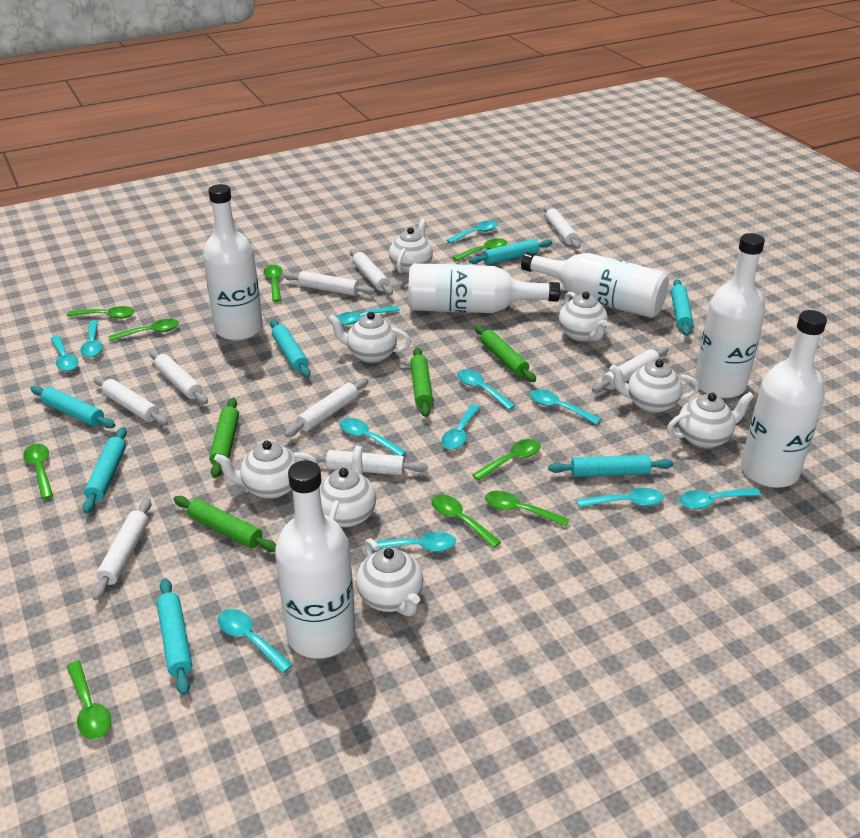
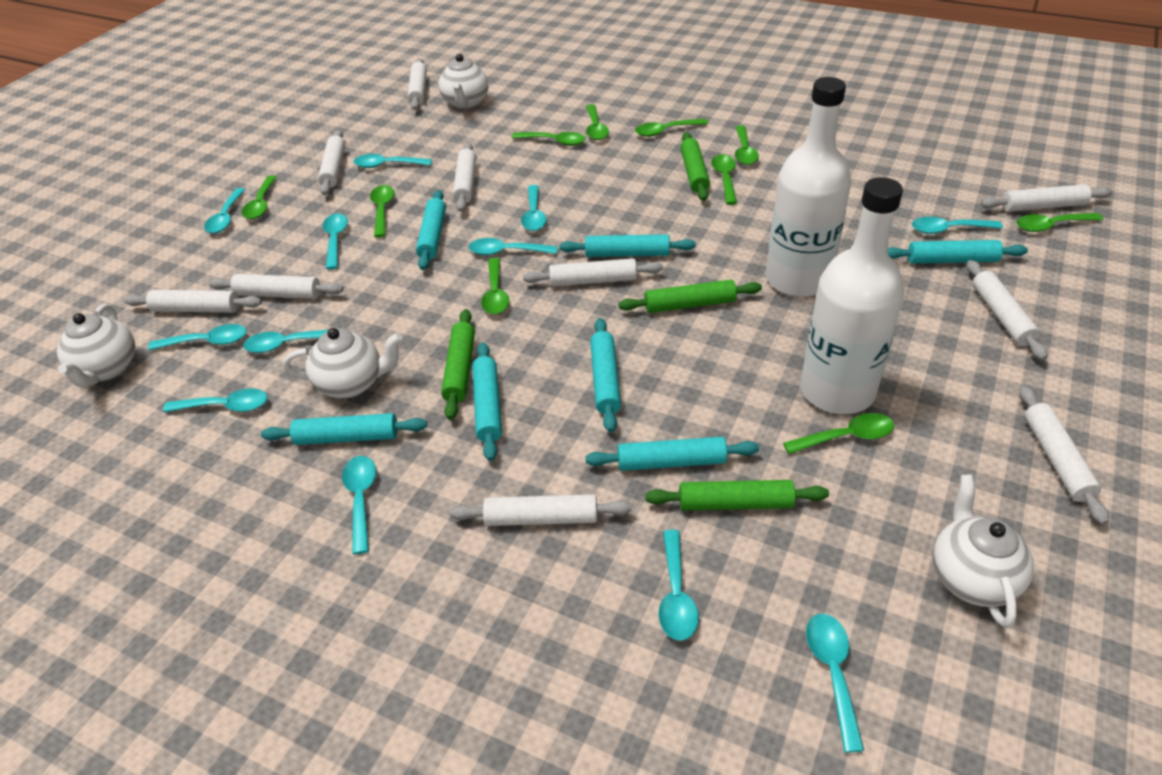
green spoon: 9 -> 10
white bottle: 6 -> 2
white rolling pin: 9 -> 10
white teapot: 8 -> 4

